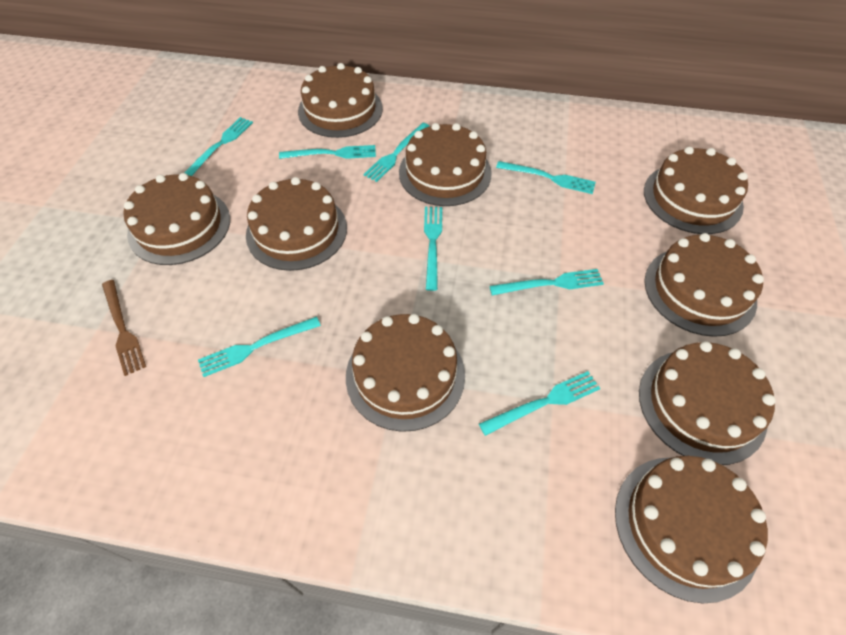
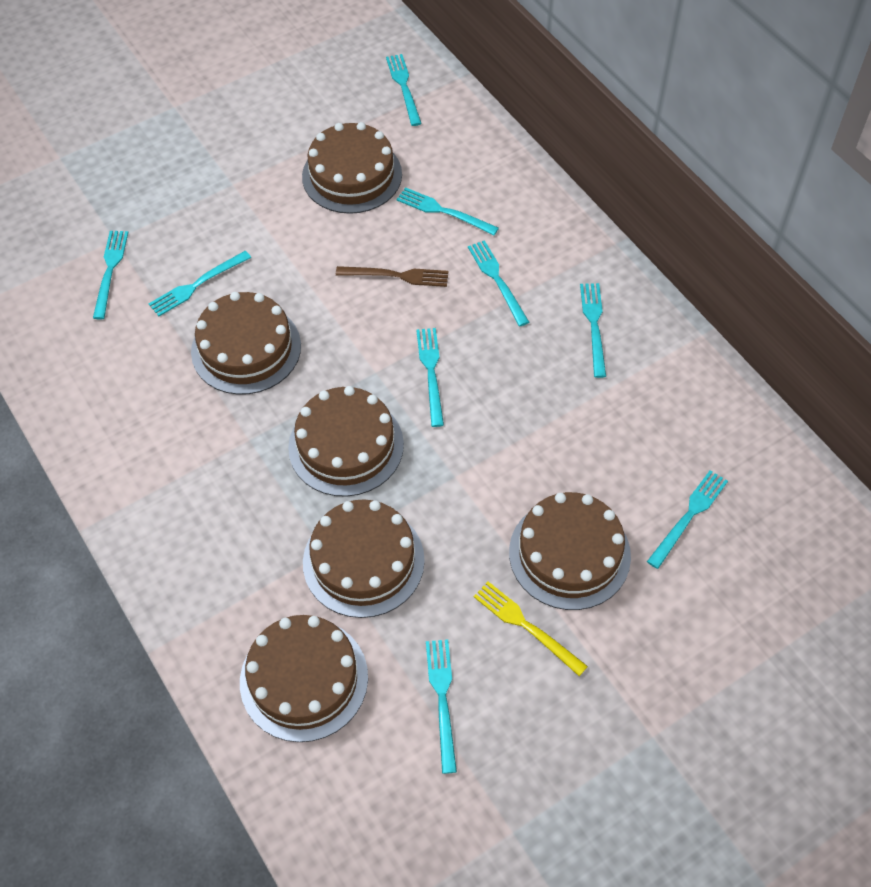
brown cake: 9 -> 6
turquoise fork: 8 -> 9
yellow fork: 0 -> 1

